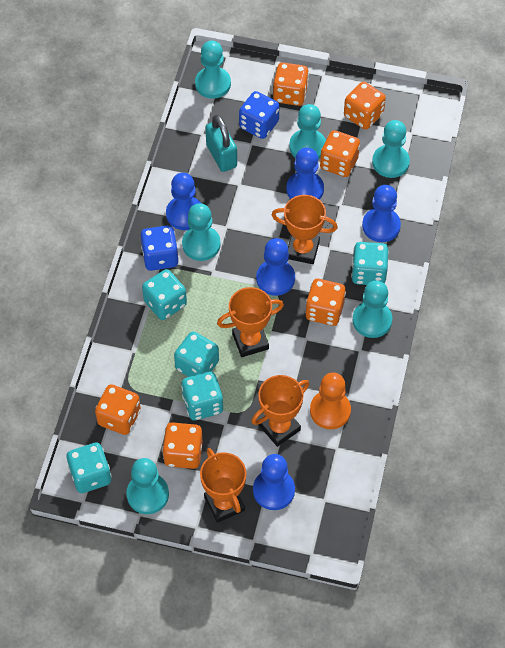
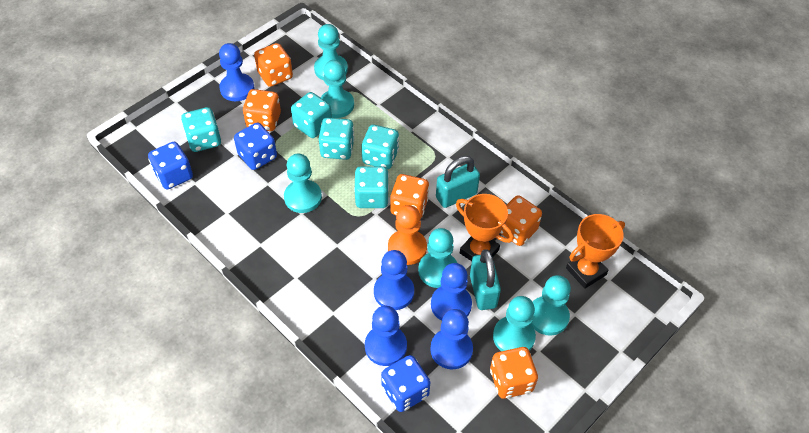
blue dice: 2 -> 3
orange dice: 6 -> 5
orange trophy: 4 -> 2
turquoise padlock: 1 -> 2

